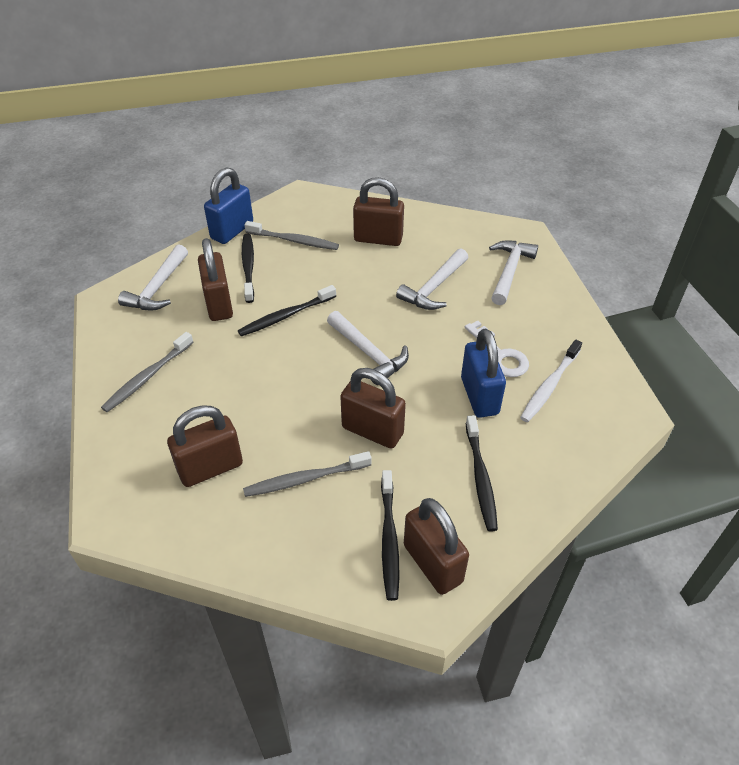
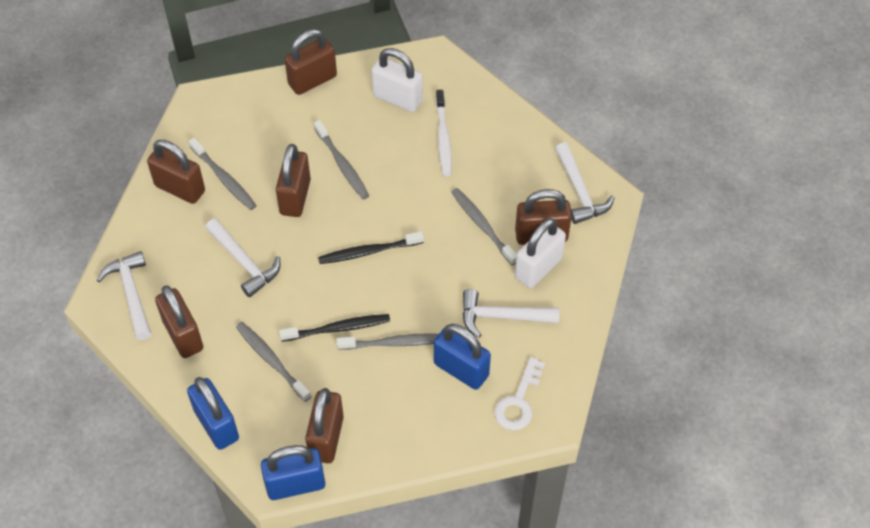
black toothbrush: 4 -> 2
blue padlock: 2 -> 3
brown padlock: 5 -> 6
grey toothbrush: 3 -> 5
white padlock: 0 -> 2

